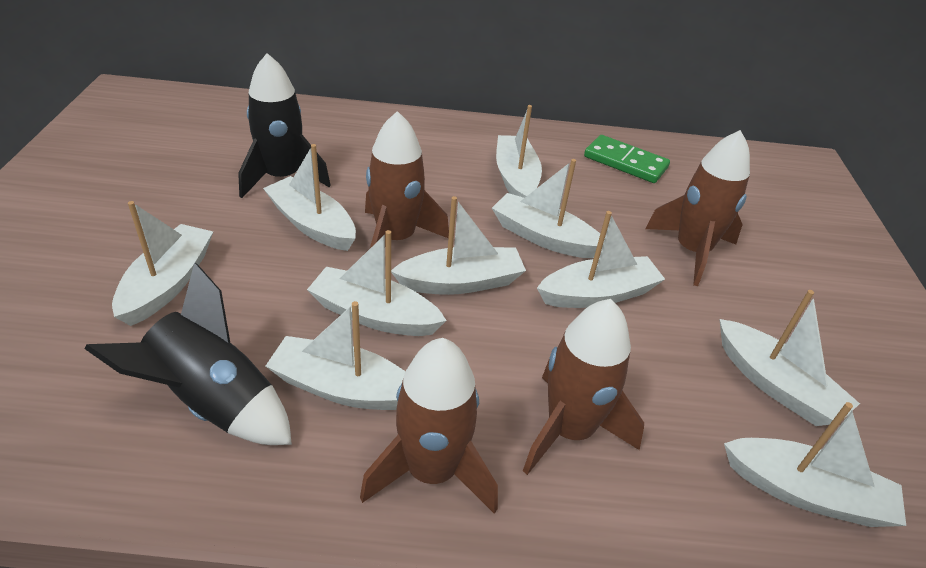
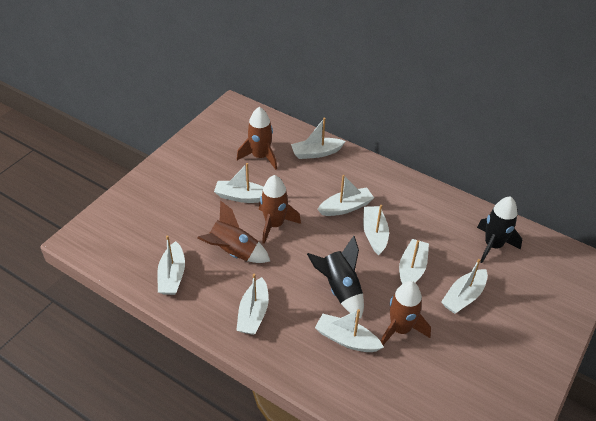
green domino: 1 -> 0
white boat: 10 -> 9

